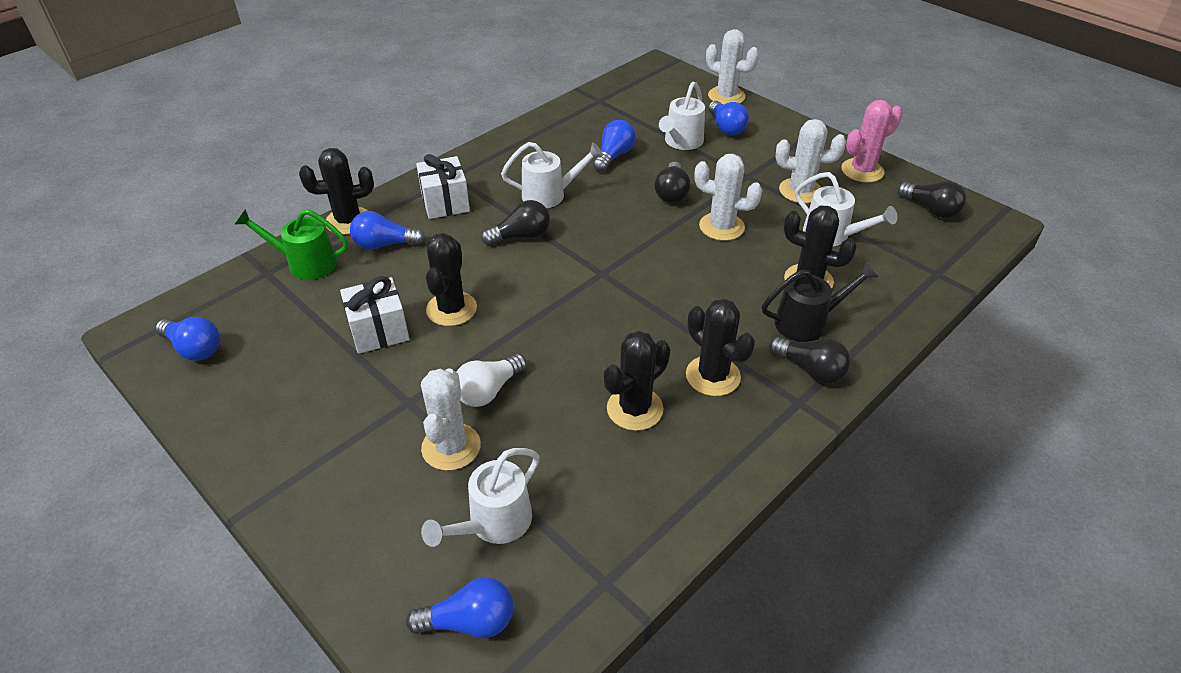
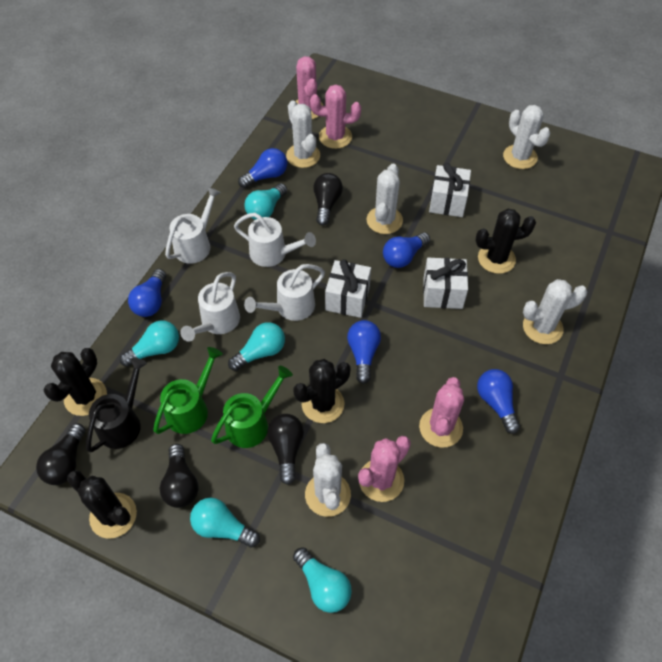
black cactus: 5 -> 4
green watering can: 1 -> 2
pink cactus: 1 -> 4
turquoise light bulb: 0 -> 5
white cactus: 4 -> 5
white gift: 2 -> 3
white light bulb: 1 -> 0

